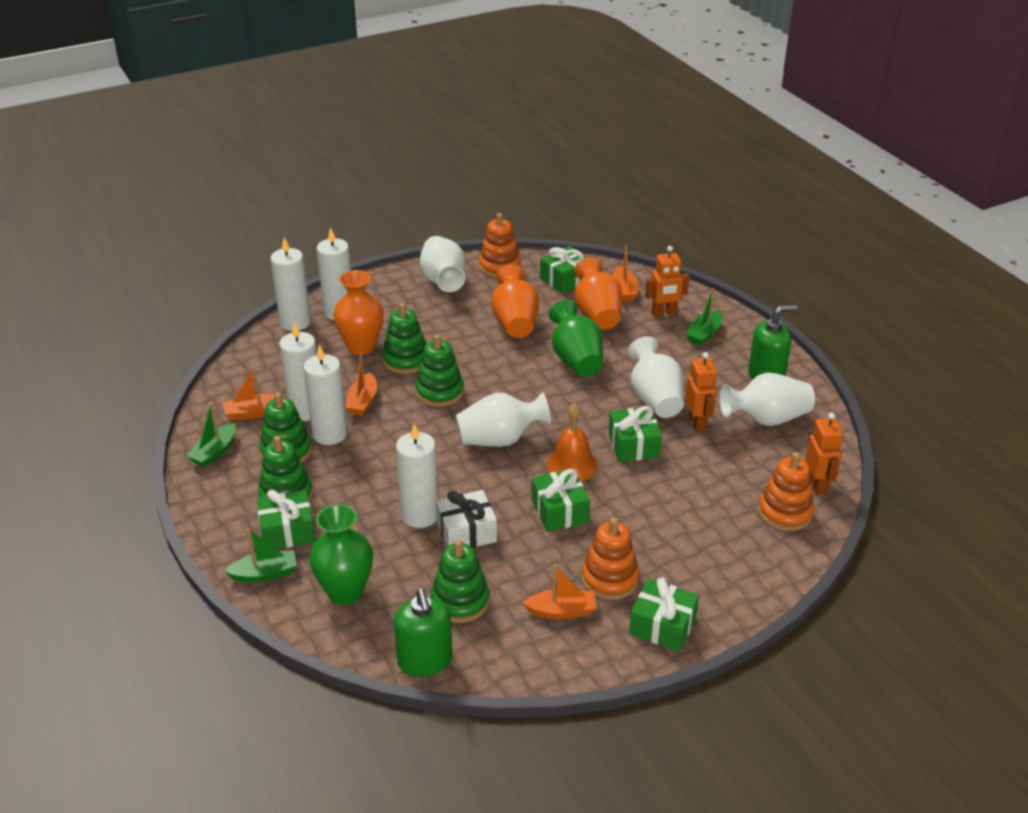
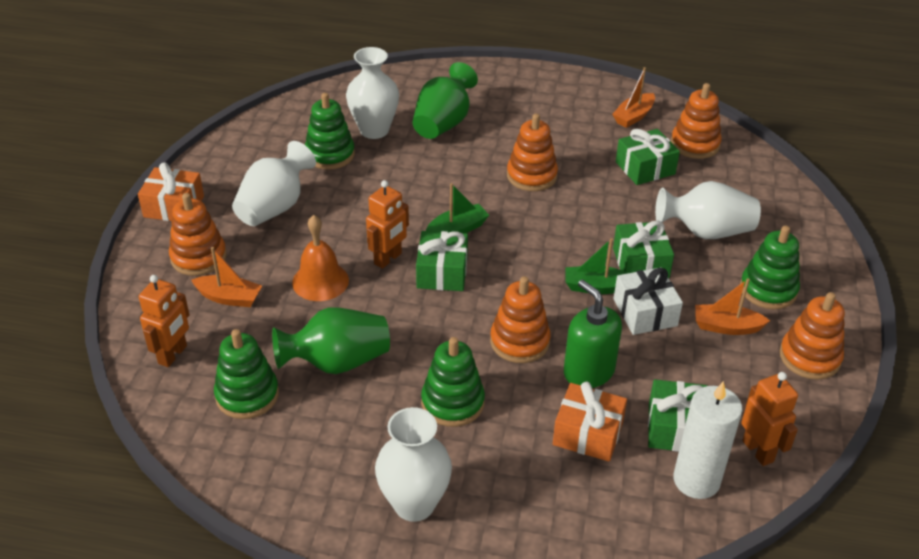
green boat: 3 -> 2
green gift: 5 -> 4
green soap dispenser: 2 -> 1
green stacking toy: 5 -> 4
orange boat: 4 -> 3
orange gift: 0 -> 2
orange stacking toy: 3 -> 5
orange vase: 3 -> 0
white candle: 5 -> 1

